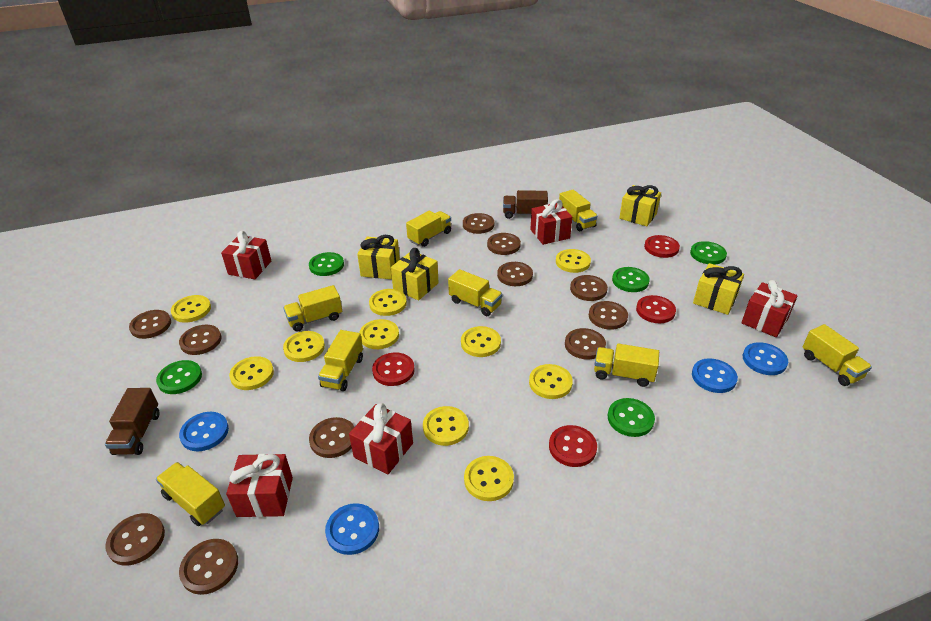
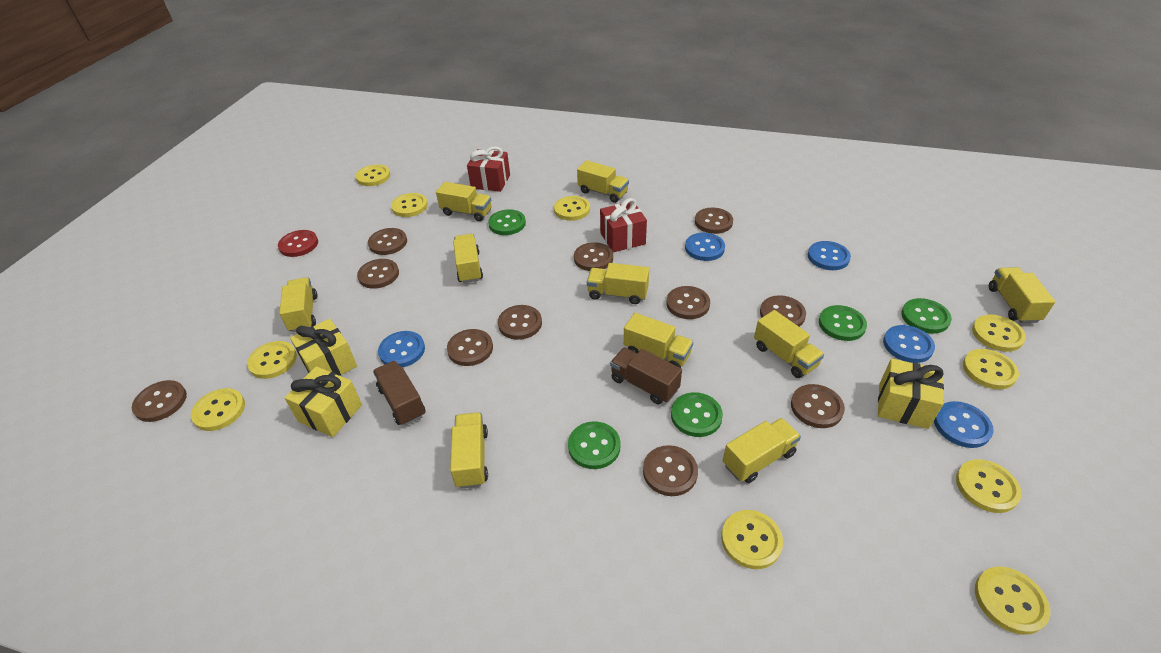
blue button: 4 -> 5
red button: 4 -> 1
red gift: 5 -> 2
yellow gift: 4 -> 3
yellow truck: 8 -> 10

